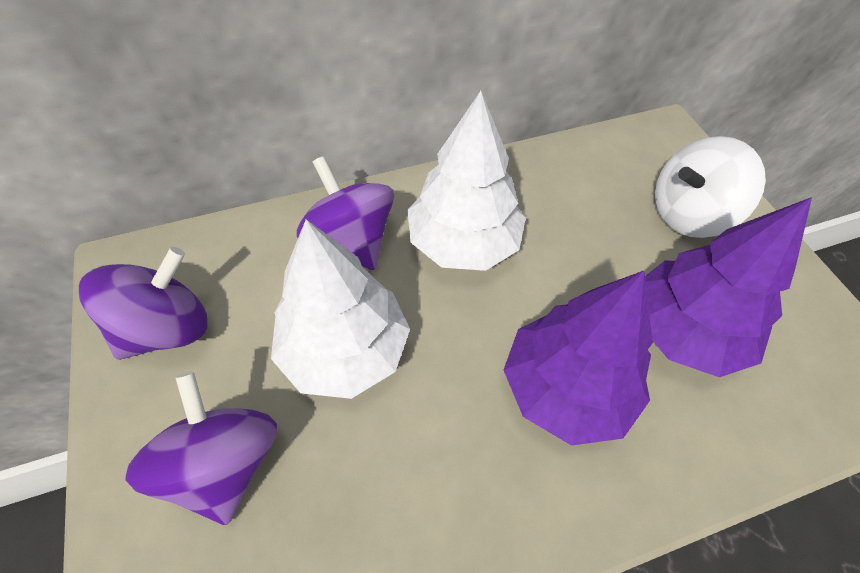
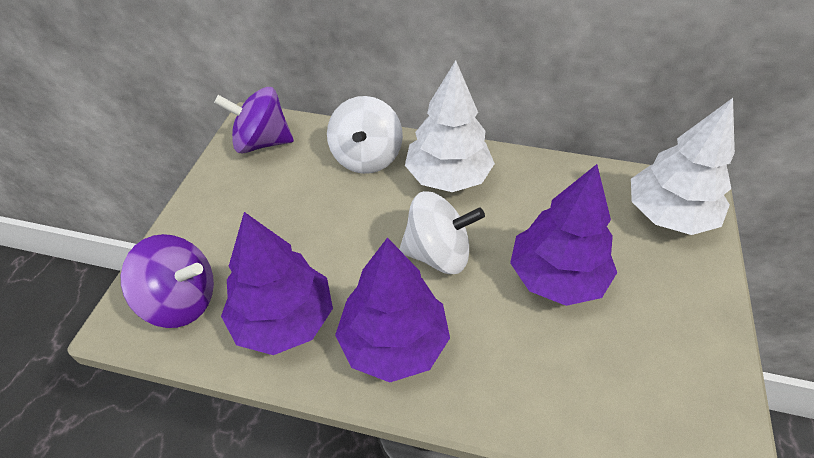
purple spinning top: 3 -> 2
purple tree: 2 -> 3
white spinning top: 1 -> 2

